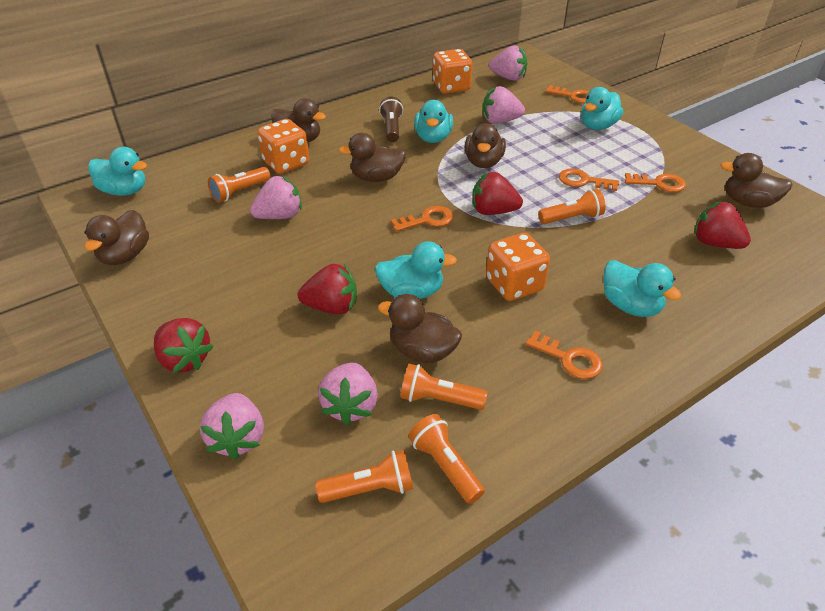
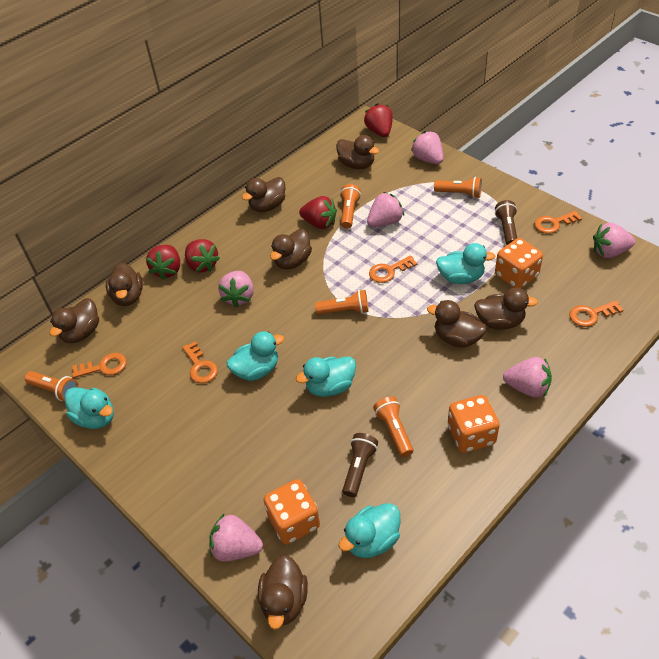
brown duck: 6 -> 8
brown flashlight: 1 -> 2
pink strawberry: 5 -> 6

